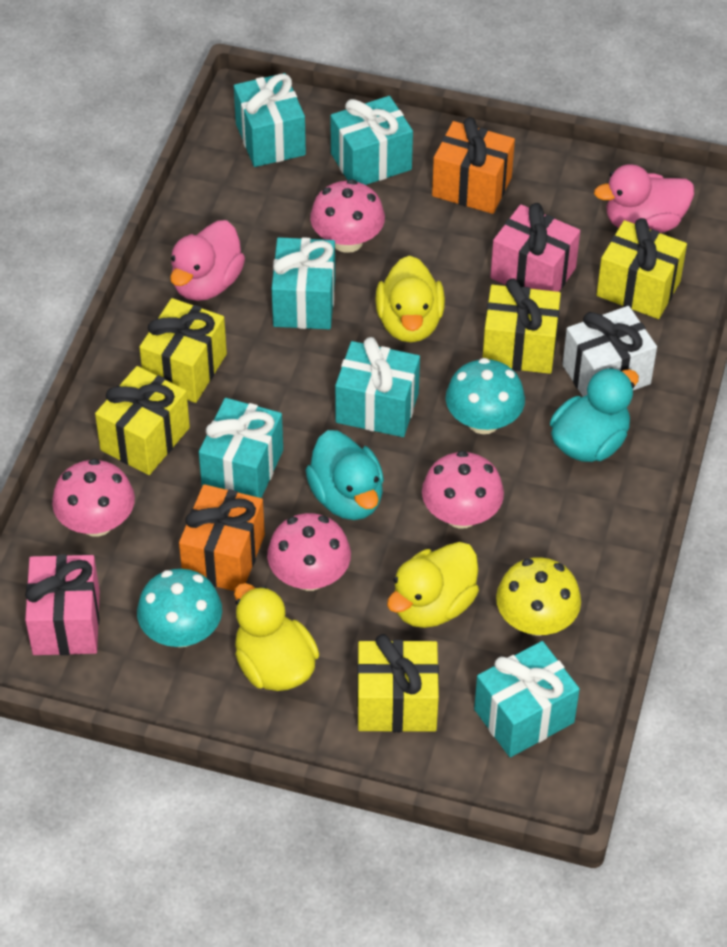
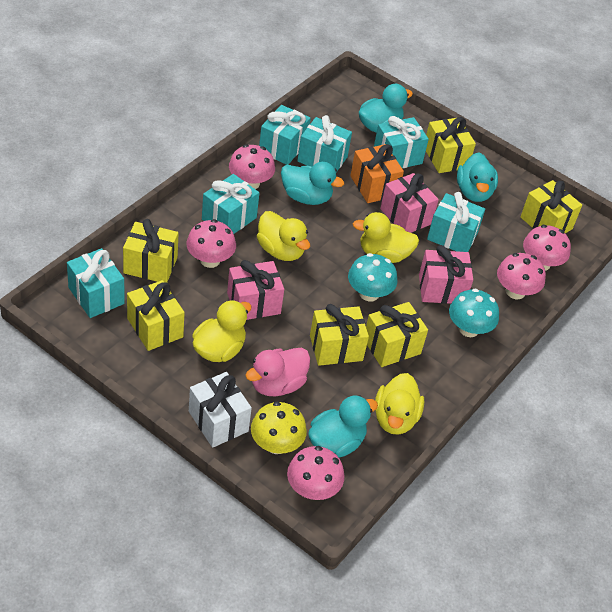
orange gift: 2 -> 1
pink duck: 2 -> 1
pink gift: 2 -> 3
pink mushroom: 4 -> 5
turquoise duck: 2 -> 4
yellow duck: 3 -> 4
yellow gift: 5 -> 6

